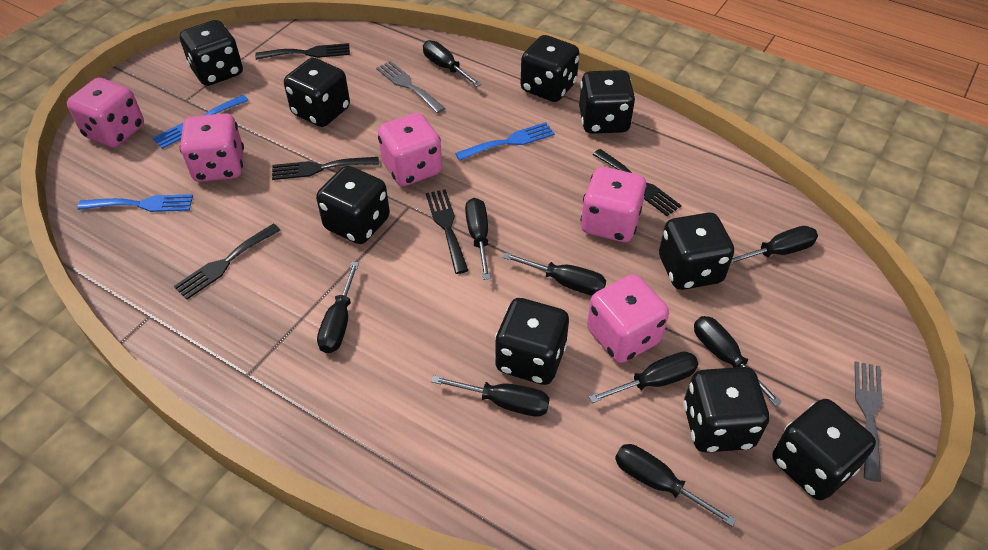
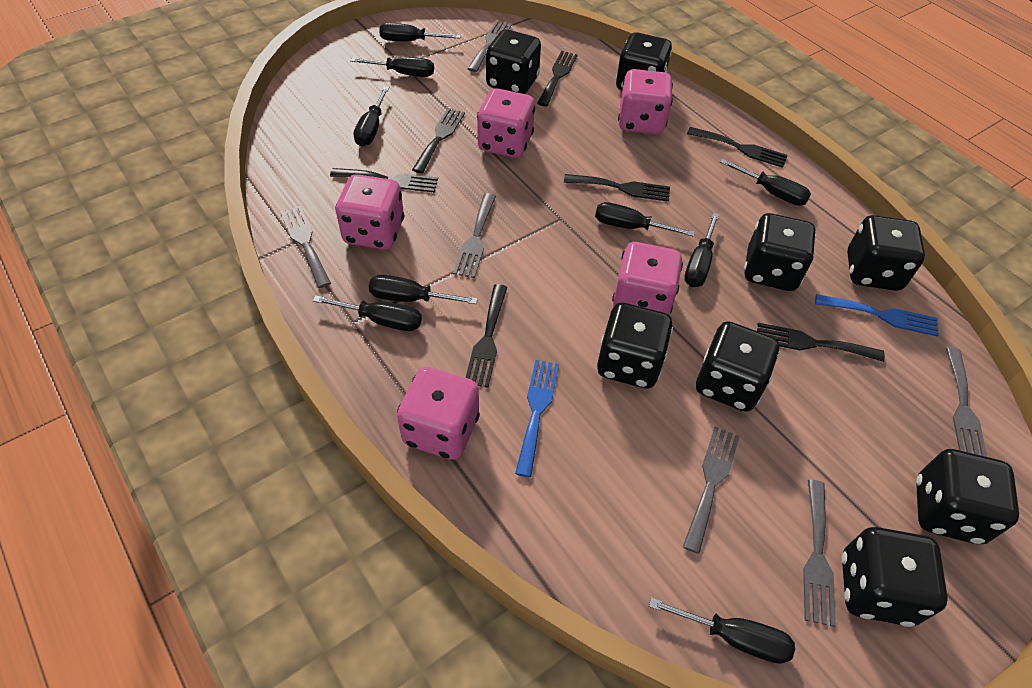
black dice: 9 -> 8
black fork: 5 -> 7
blue fork: 3 -> 2
grey fork: 2 -> 6

